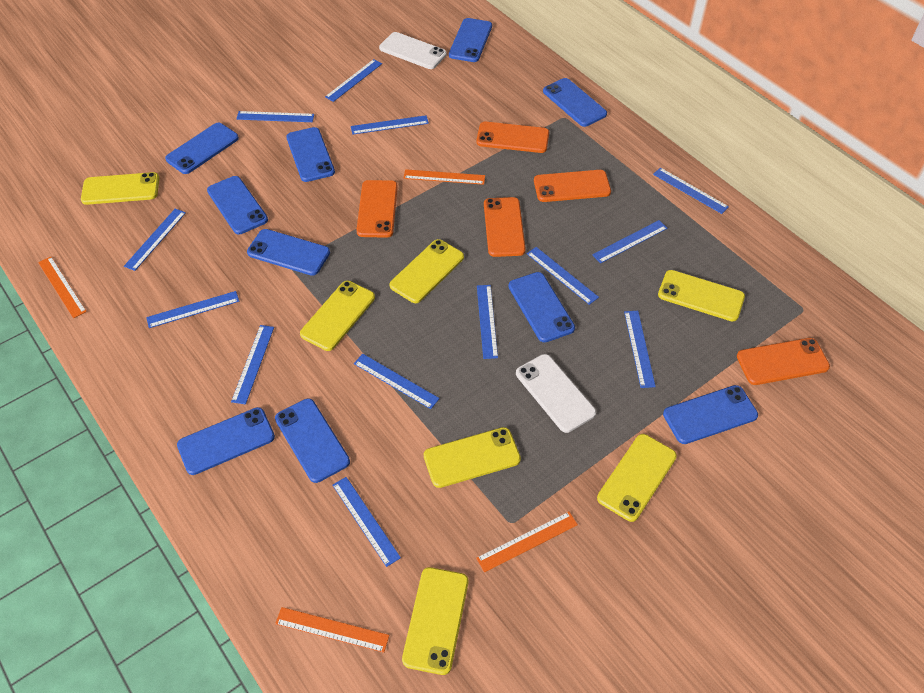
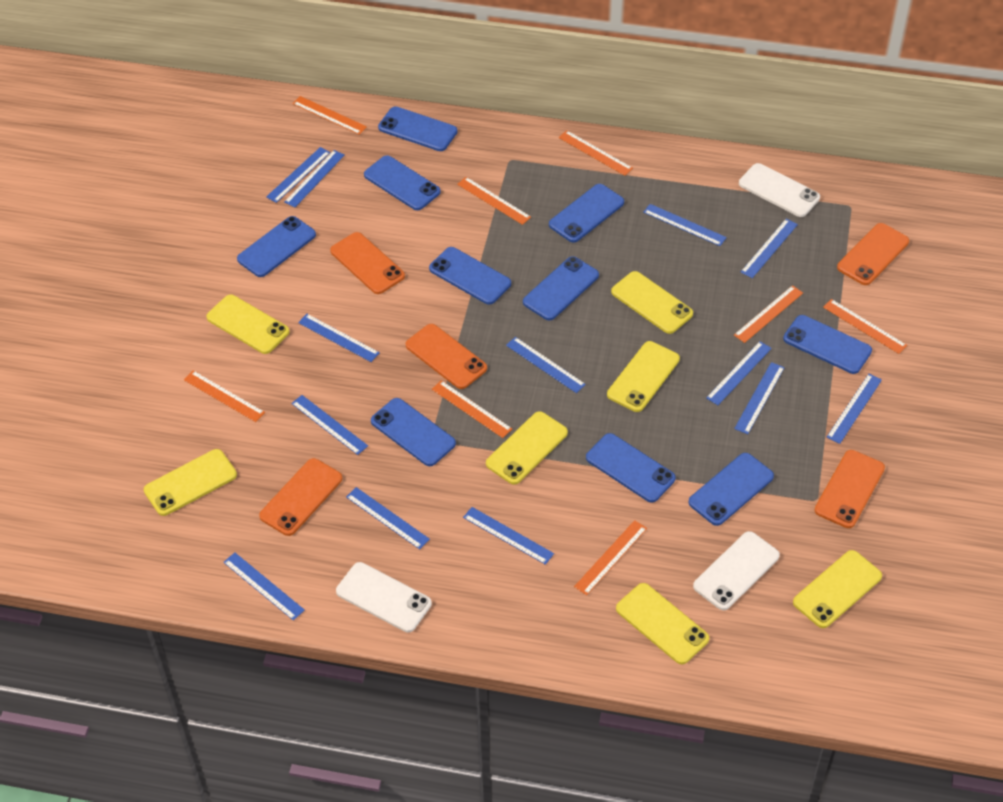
orange ruler: 4 -> 8
white phone: 2 -> 3

